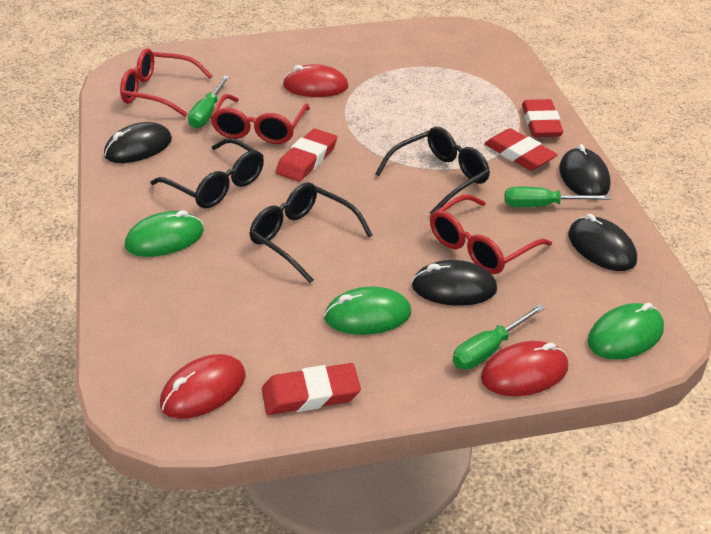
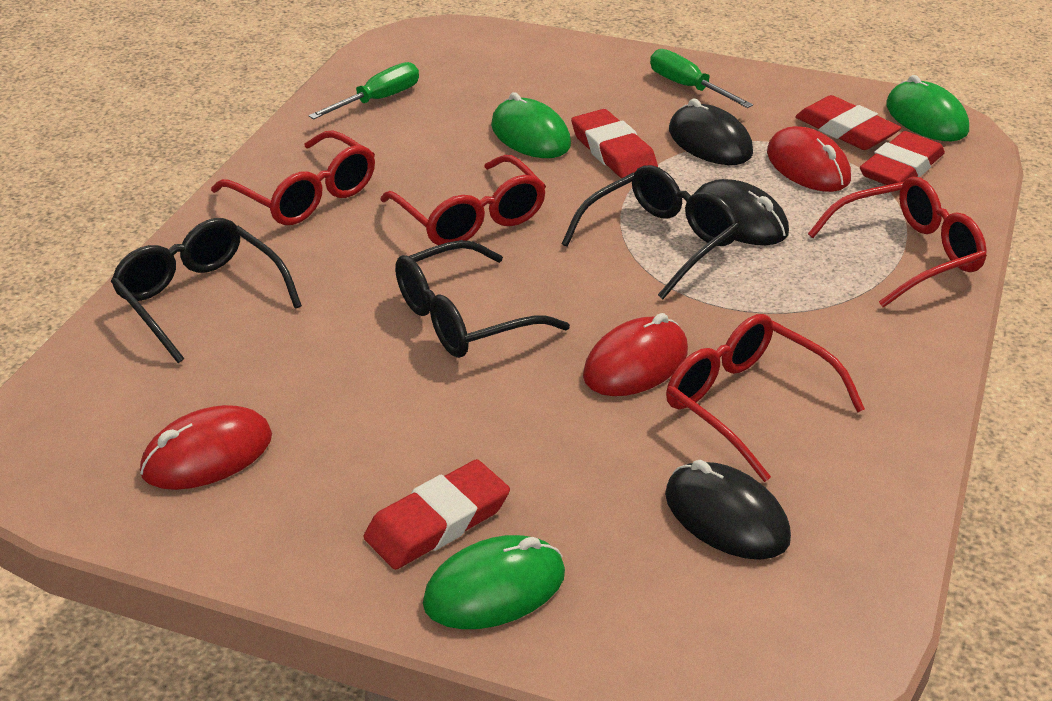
black mouse: 4 -> 3
green screwdriver: 3 -> 2
red glasses: 3 -> 4

